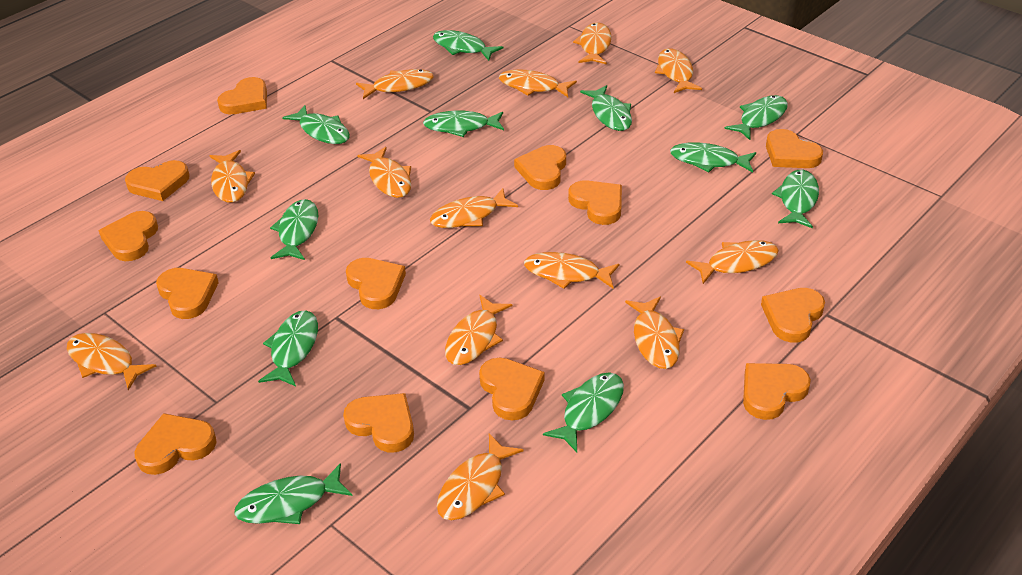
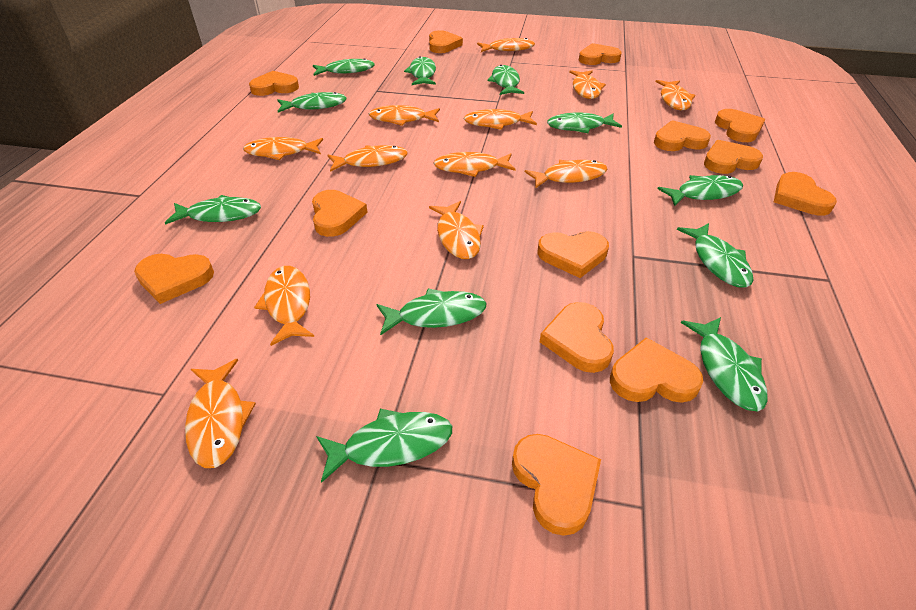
orange fish: 13 -> 12

